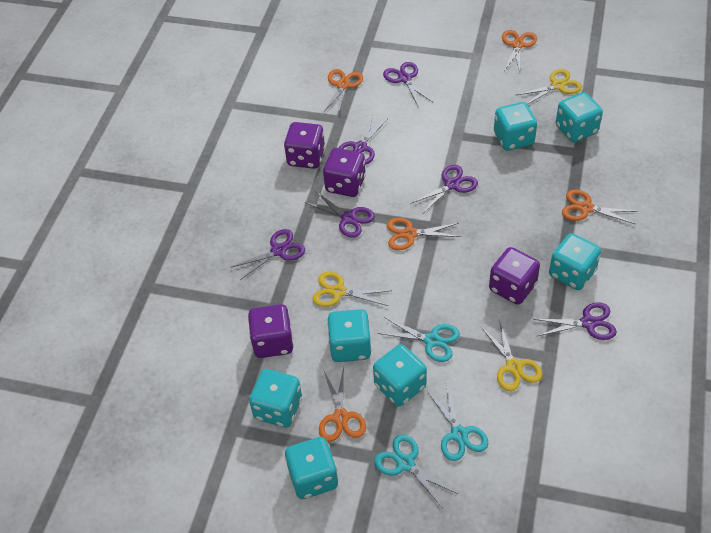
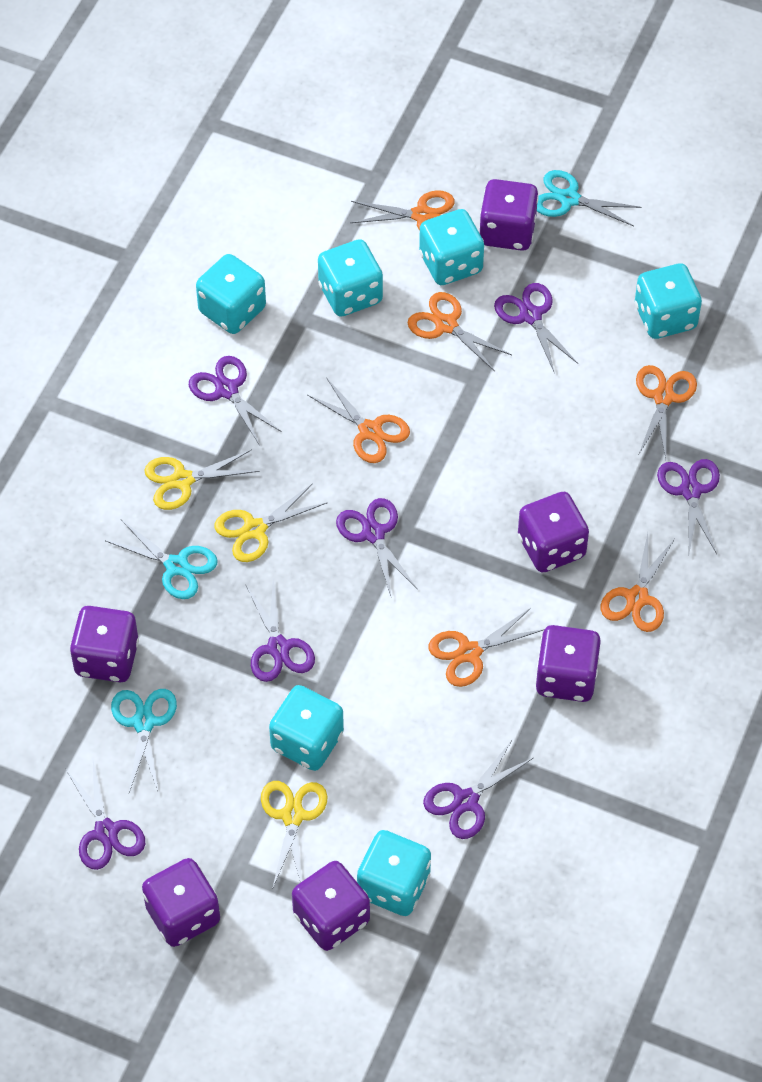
orange scissors: 5 -> 6
purple dice: 4 -> 6
purple scissors: 6 -> 7
turquoise dice: 7 -> 6

